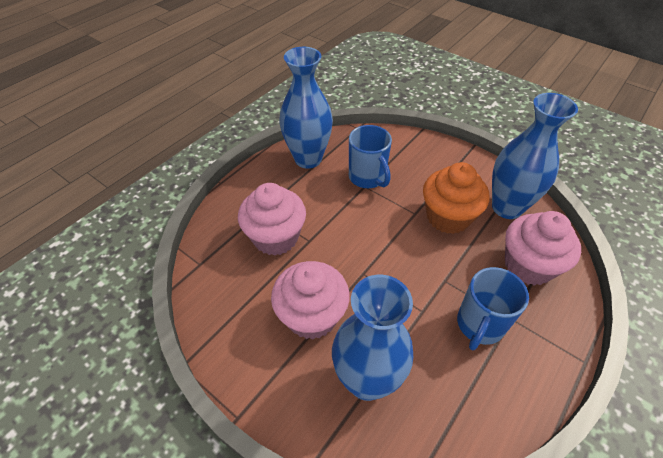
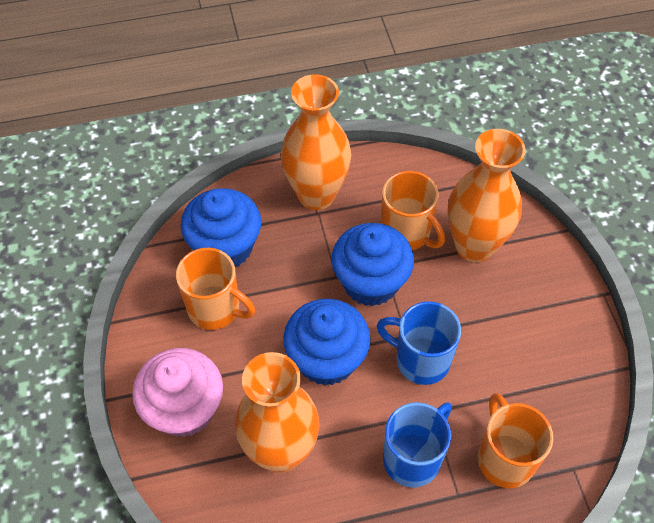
blue cupcake: 0 -> 3
blue vase: 3 -> 0
orange cupcake: 1 -> 0
orange mug: 0 -> 3
orange vase: 0 -> 3
pink cupcake: 3 -> 1

